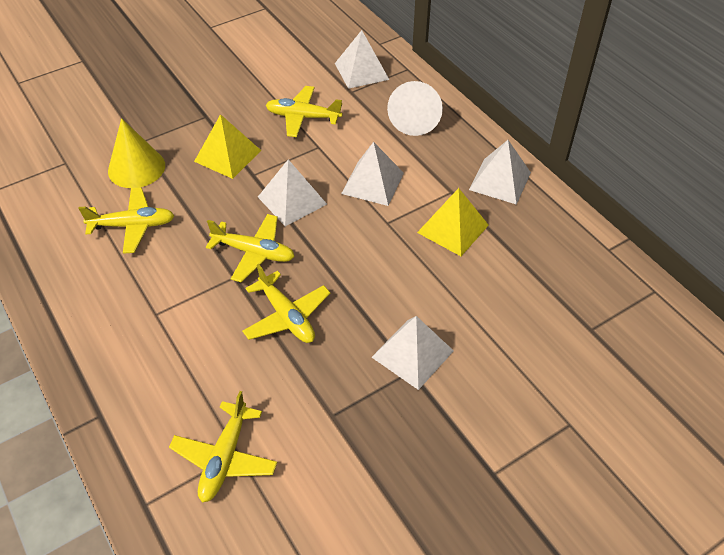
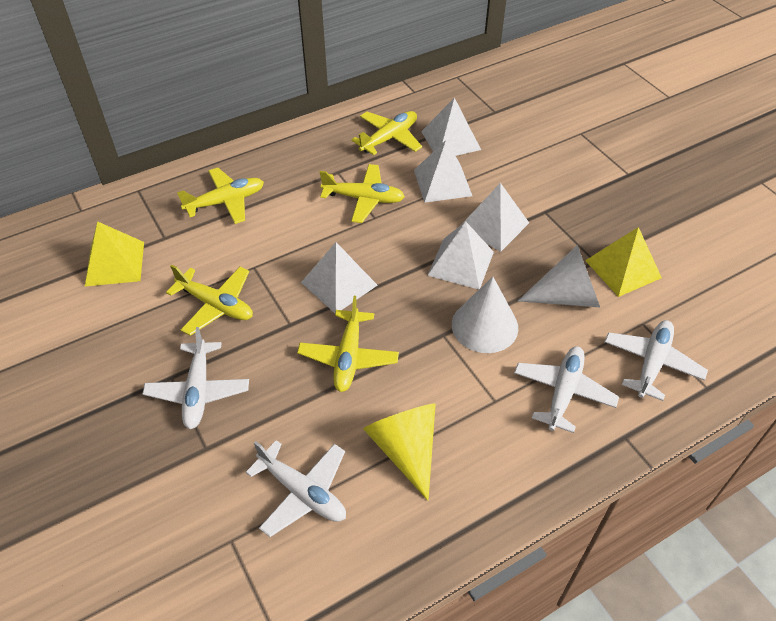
white cone: 1 -> 2
white plane: 0 -> 4

